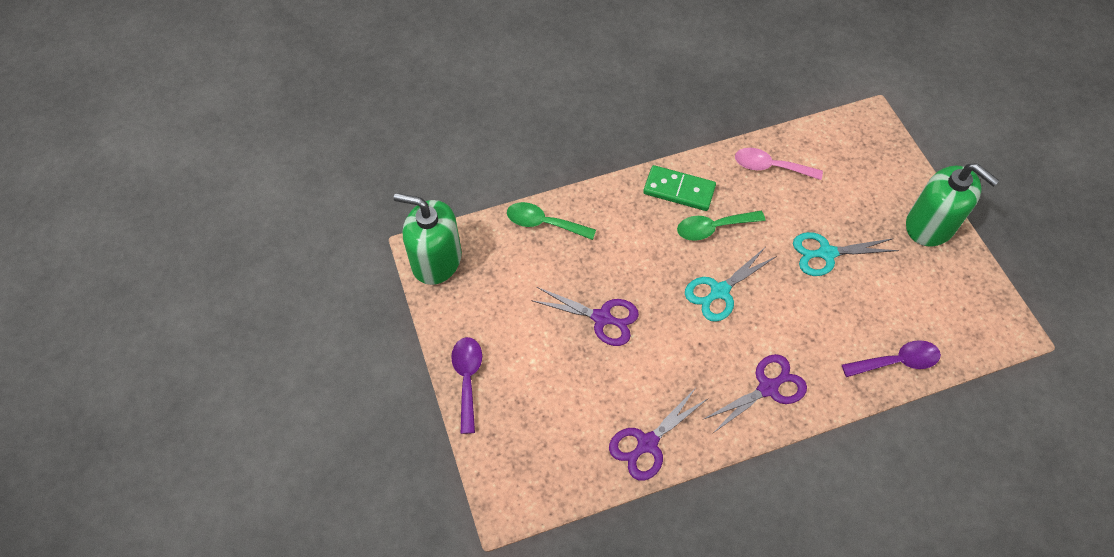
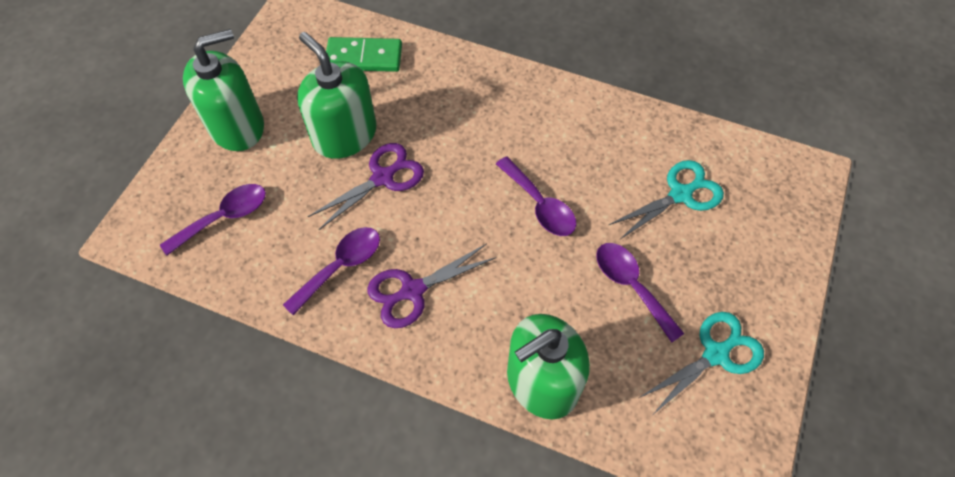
green soap dispenser: 2 -> 3
green spoon: 2 -> 0
pink spoon: 1 -> 0
purple scissors: 3 -> 2
purple spoon: 2 -> 4

